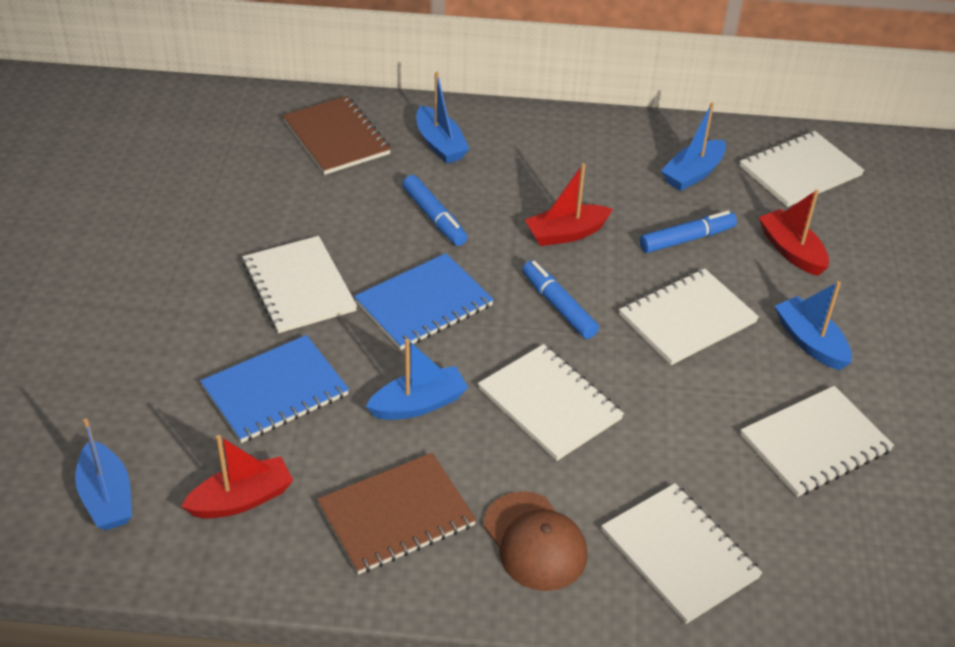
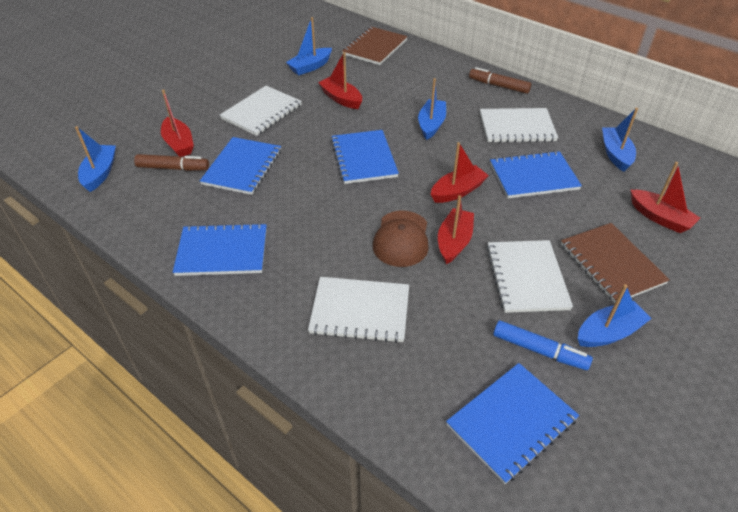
blue marker: 3 -> 1
blue notebook: 2 -> 5
brown marker: 0 -> 2
red boat: 3 -> 5
white notebook: 6 -> 4

